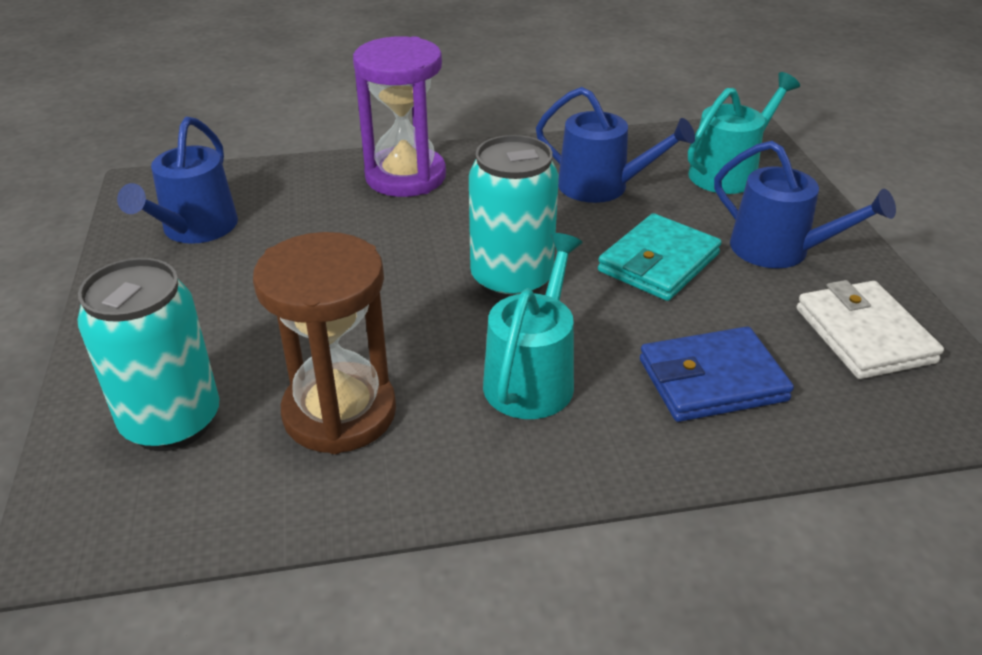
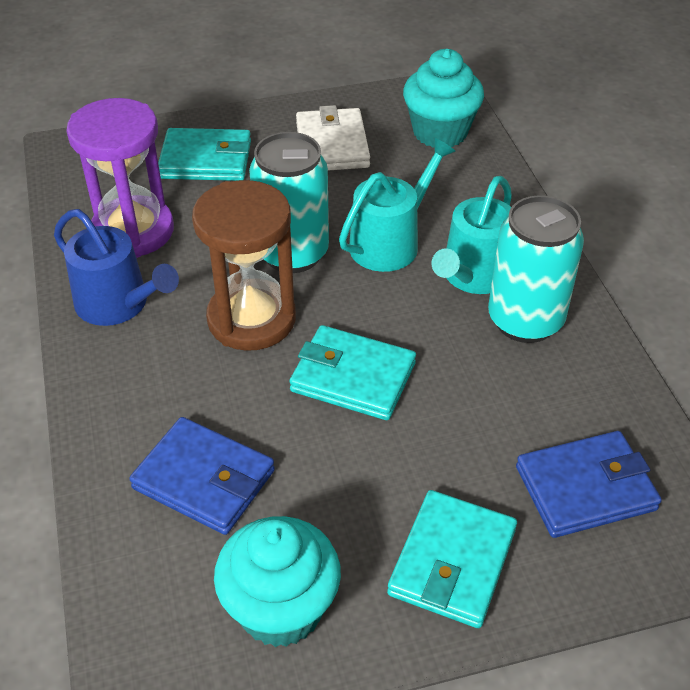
blue wallet: 1 -> 2
blue watering can: 3 -> 1
turquoise cupcake: 0 -> 2
turquoise wallet: 1 -> 3

